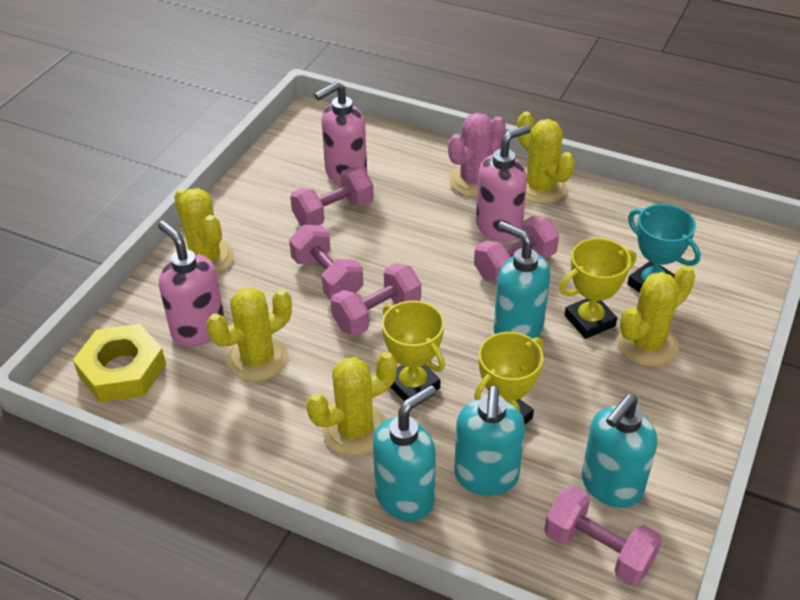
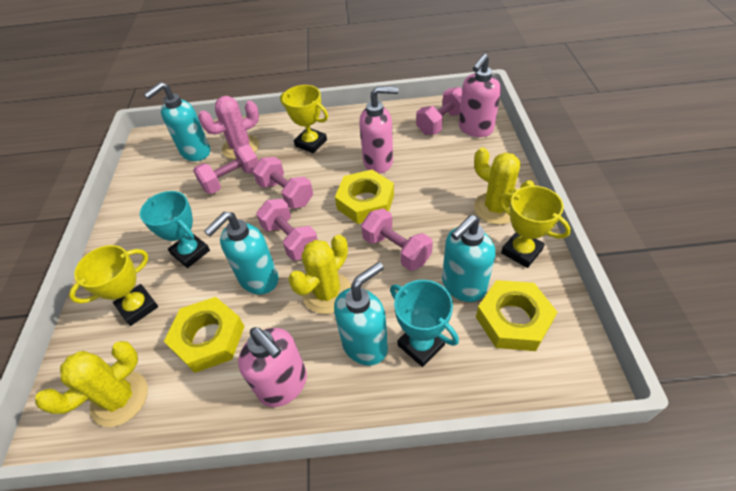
turquoise trophy: 1 -> 2
yellow cactus: 5 -> 3
yellow nut: 1 -> 3

